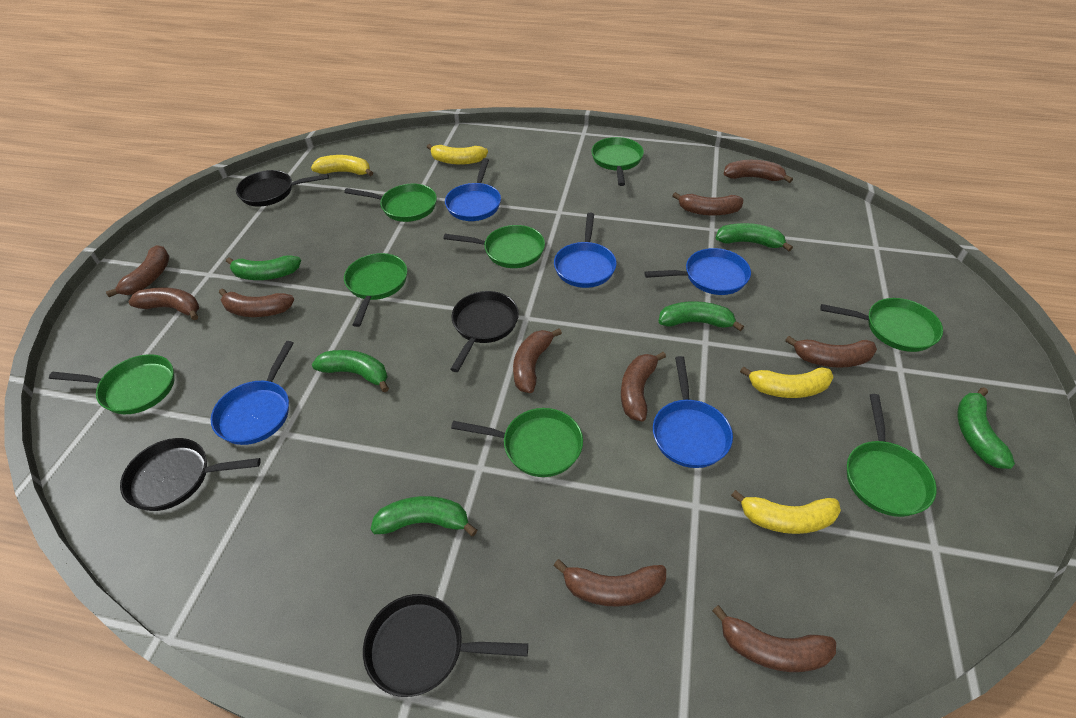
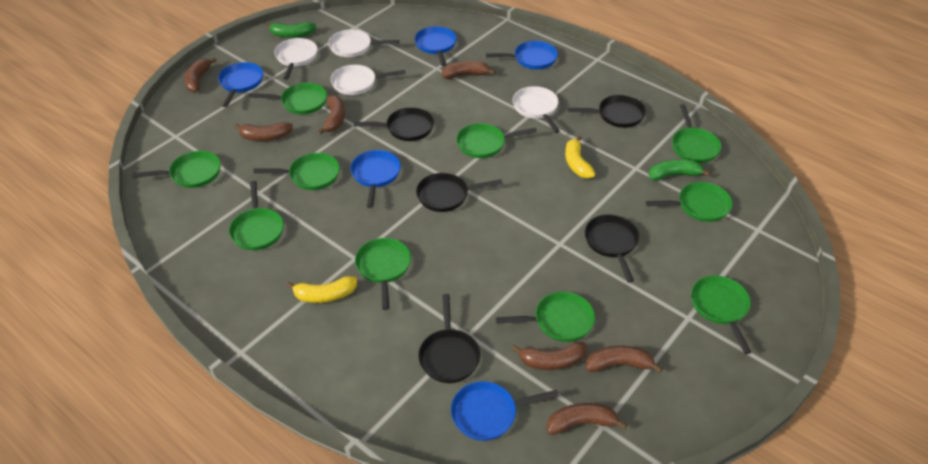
black pan: 4 -> 5
brown banana: 10 -> 7
green banana: 6 -> 2
green pan: 8 -> 10
white pan: 0 -> 4
yellow banana: 4 -> 2

